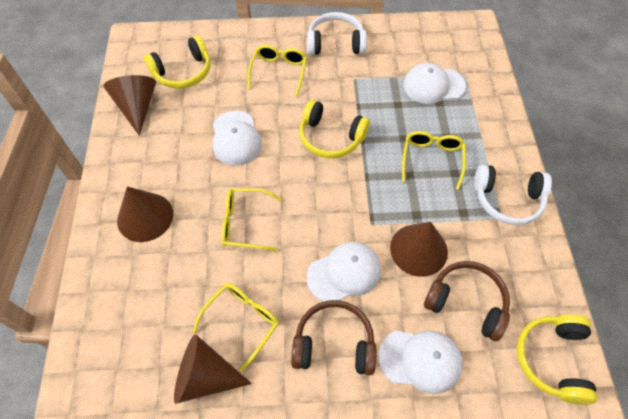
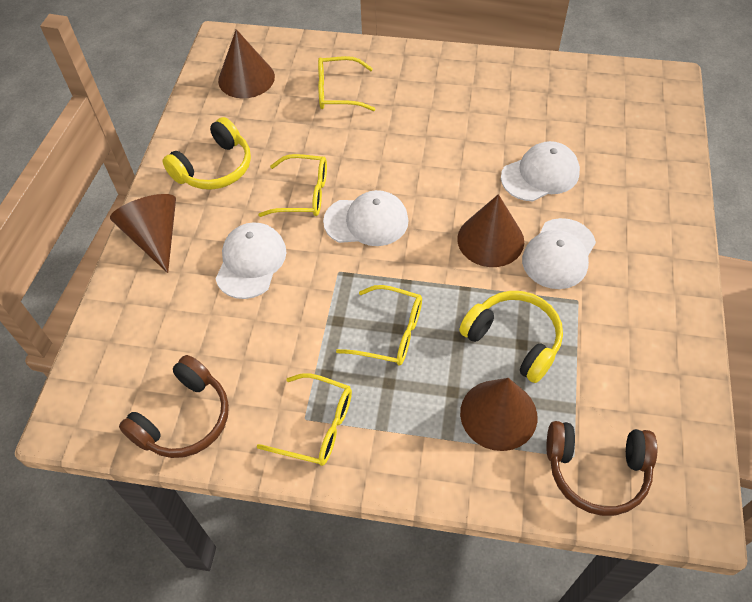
white headphones: 2 -> 0
yellow headphones: 3 -> 2

